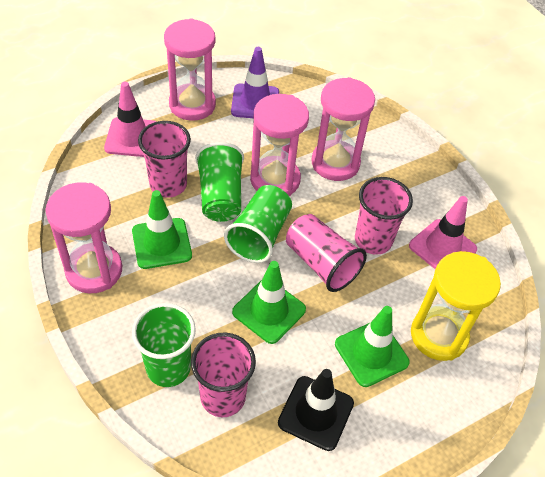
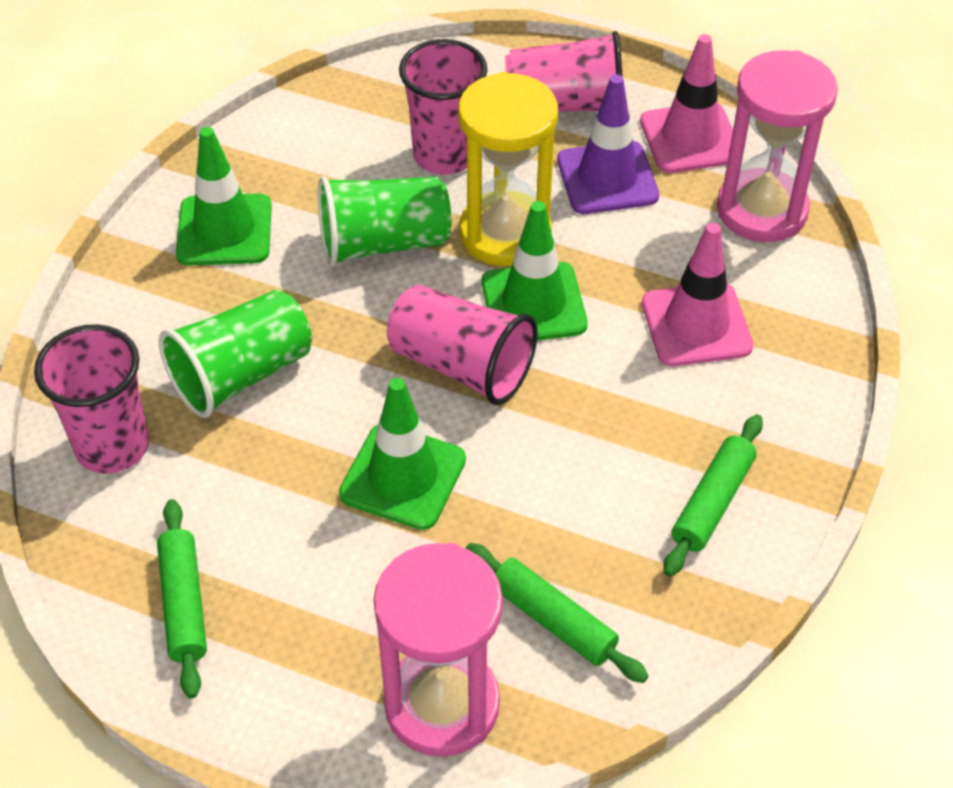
black traffic cone: 1 -> 0
green cup: 3 -> 2
green rolling pin: 0 -> 3
pink hourglass: 4 -> 2

